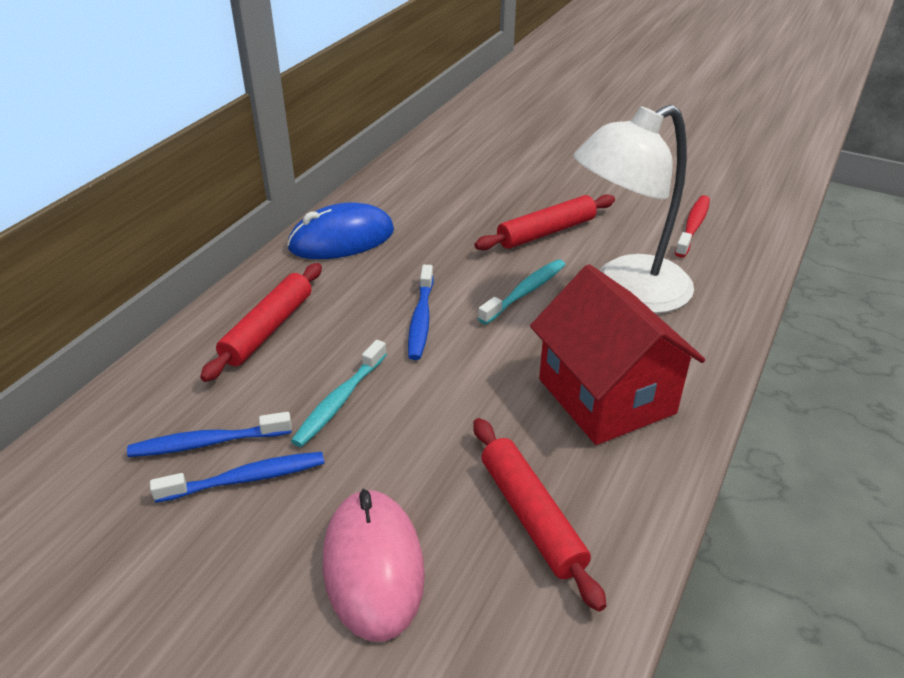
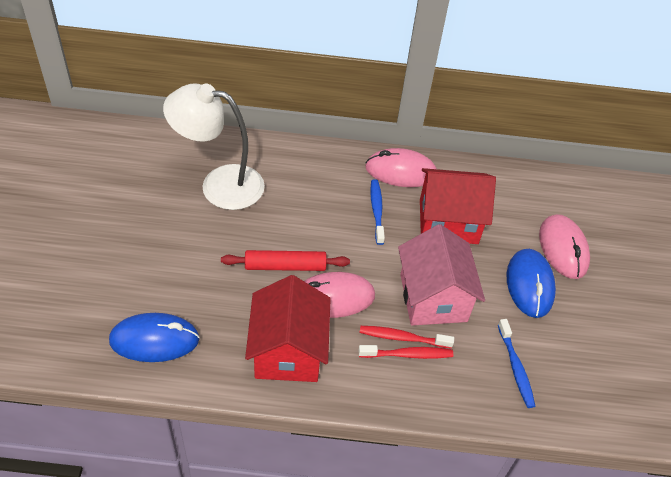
blue mouse: 1 -> 2
blue toothbrush: 3 -> 2
pink house: 0 -> 1
pink mouse: 1 -> 3
red house: 1 -> 2
red rolling pin: 3 -> 1
red toothbrush: 1 -> 2
turquoise toothbrush: 2 -> 0

